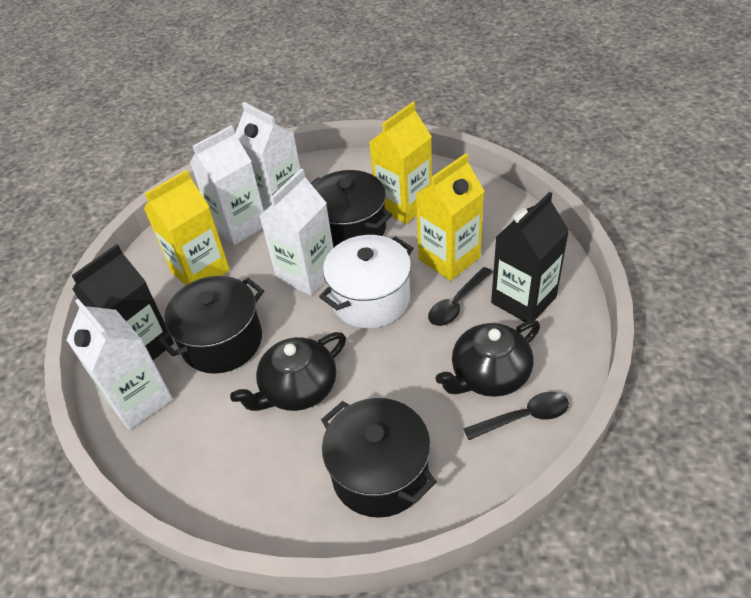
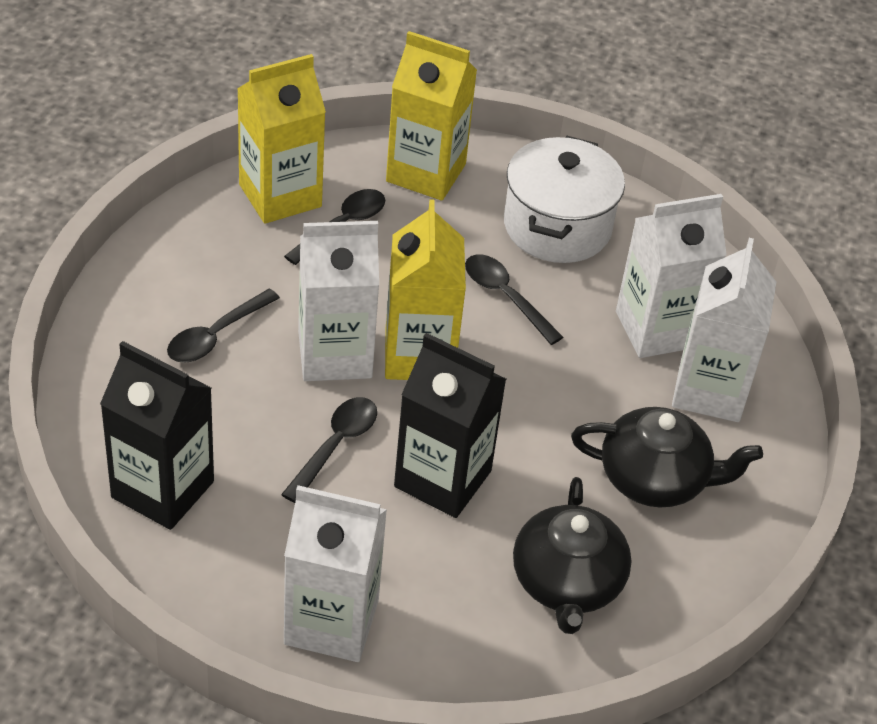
black pot: 3 -> 0
black spoon: 2 -> 4

